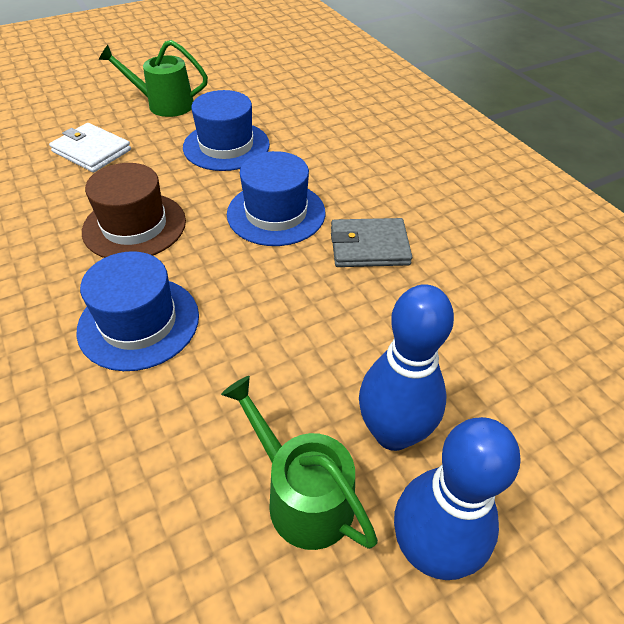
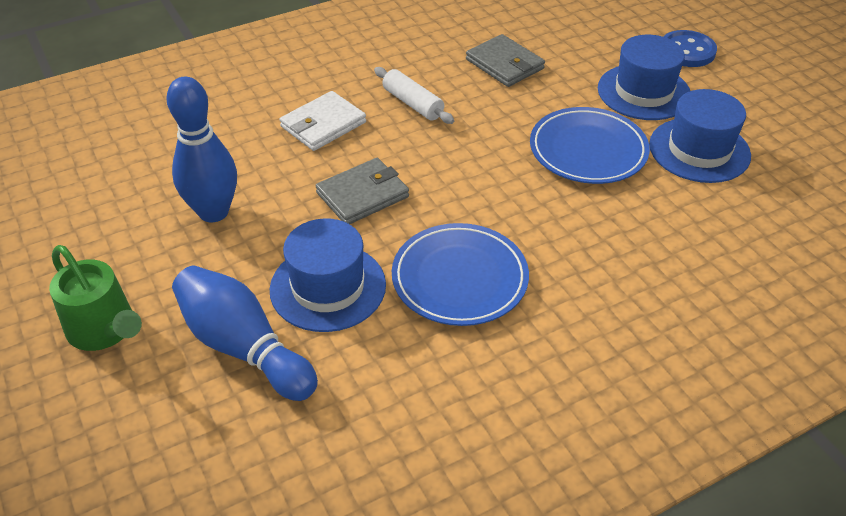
blue button: 0 -> 1
blue plate: 0 -> 2
brown hat: 1 -> 0
green watering can: 2 -> 1
grey wallet: 1 -> 2
white rolling pin: 0 -> 1

